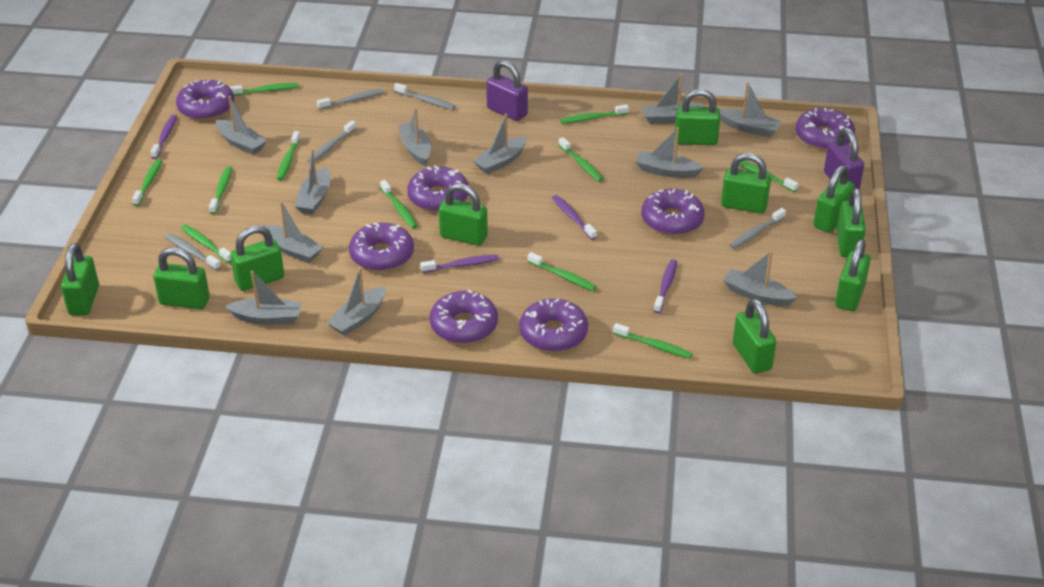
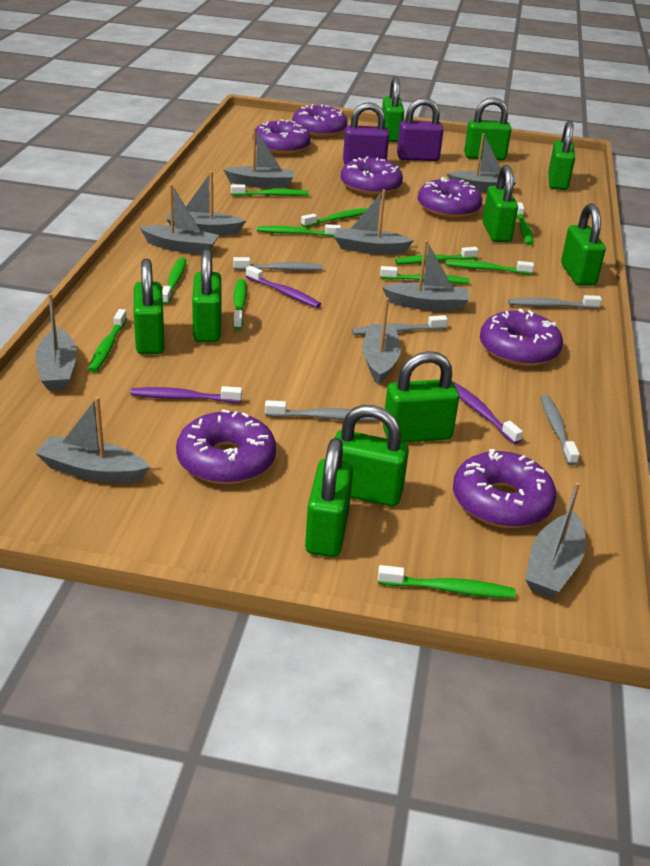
grey boat: 11 -> 10
purple toothbrush: 4 -> 3

